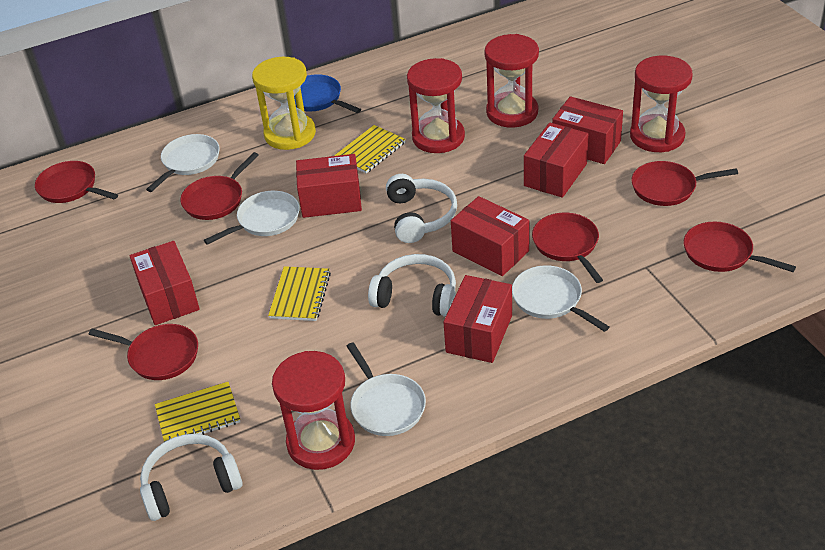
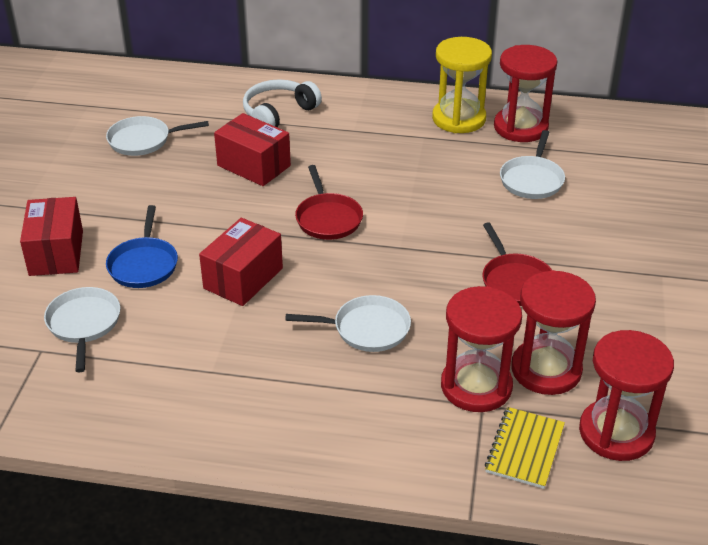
red box: 6 -> 3
red pan: 6 -> 2
white headphones: 3 -> 1
yellow notebook: 3 -> 1

